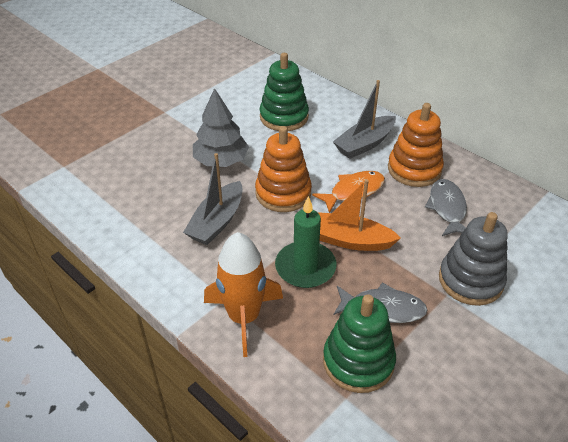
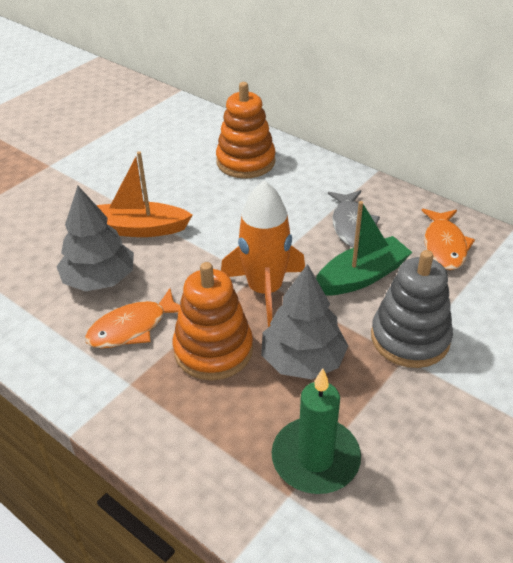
green boat: 0 -> 1
green stacking toy: 2 -> 0
grey boat: 2 -> 0
grey fish: 2 -> 1
grey tree: 1 -> 2
orange fish: 1 -> 2

